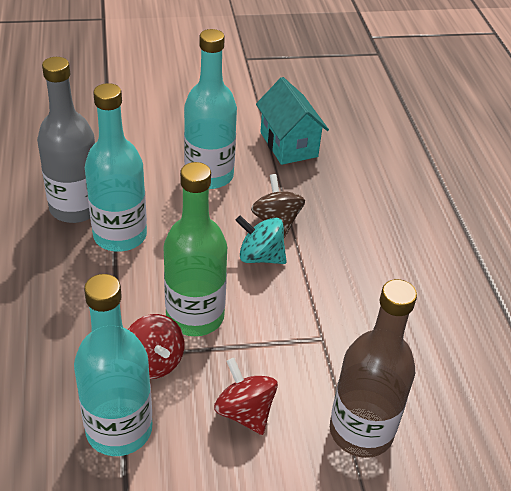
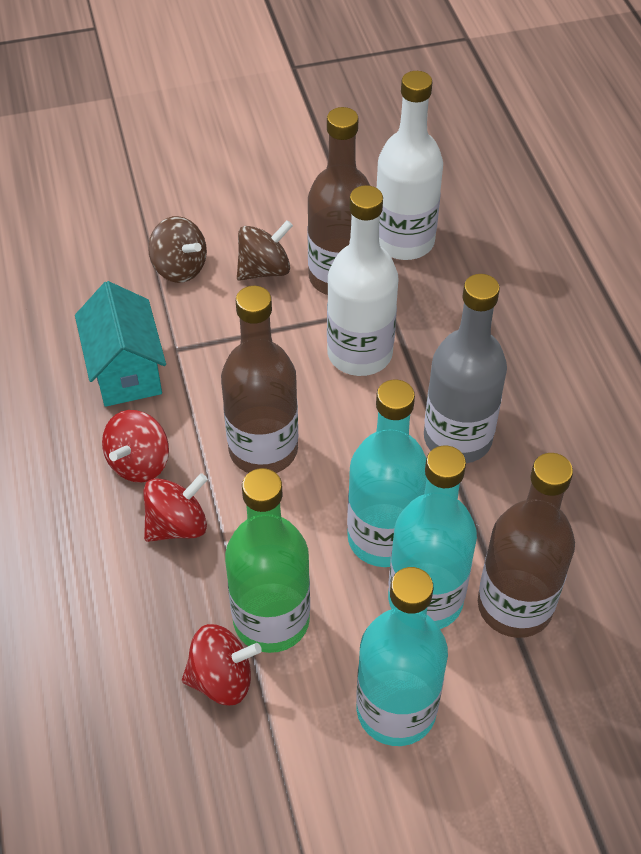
brown bottle: 1 -> 3
brown spinning top: 1 -> 2
red spinning top: 2 -> 3
turquoise spinning top: 1 -> 0
white bottle: 0 -> 2

